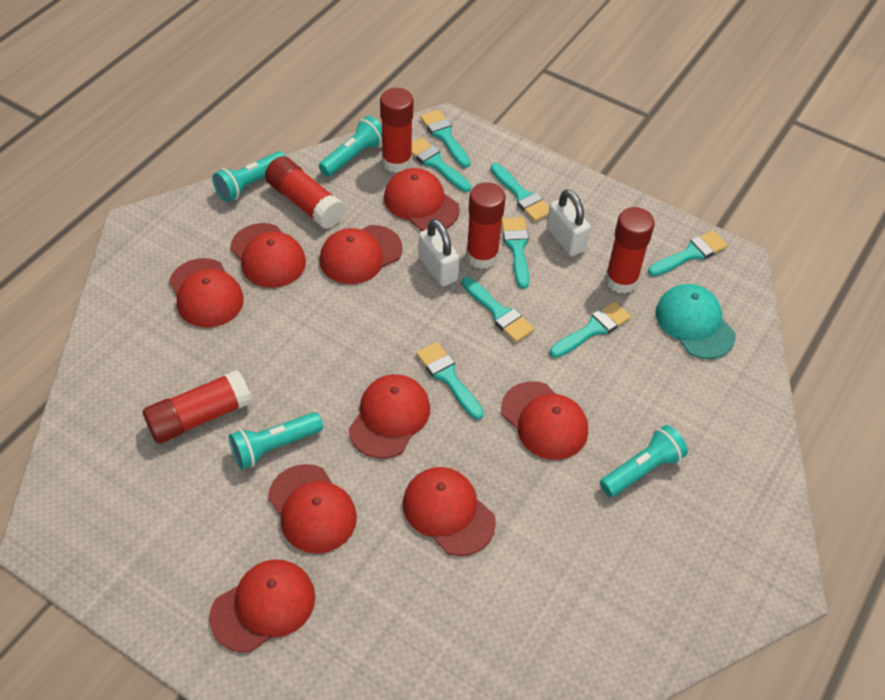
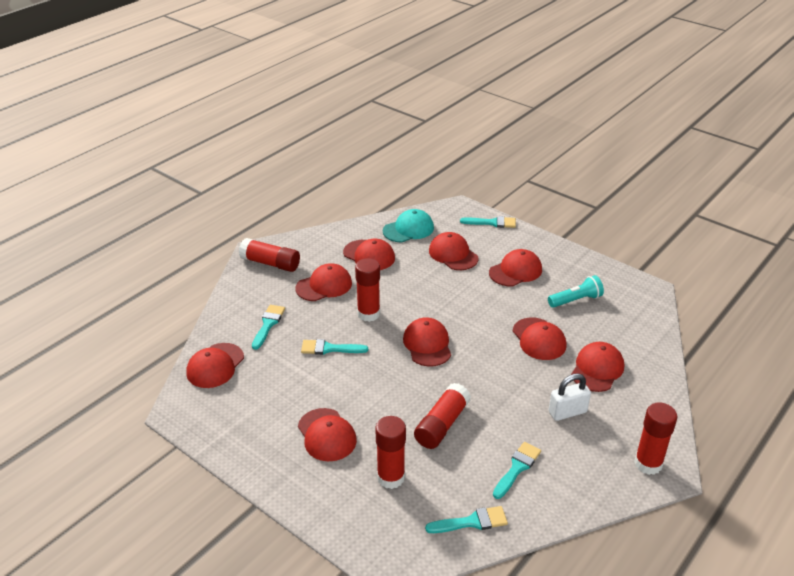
turquoise brush: 8 -> 5
turquoise flashlight: 4 -> 1
white padlock: 2 -> 1

